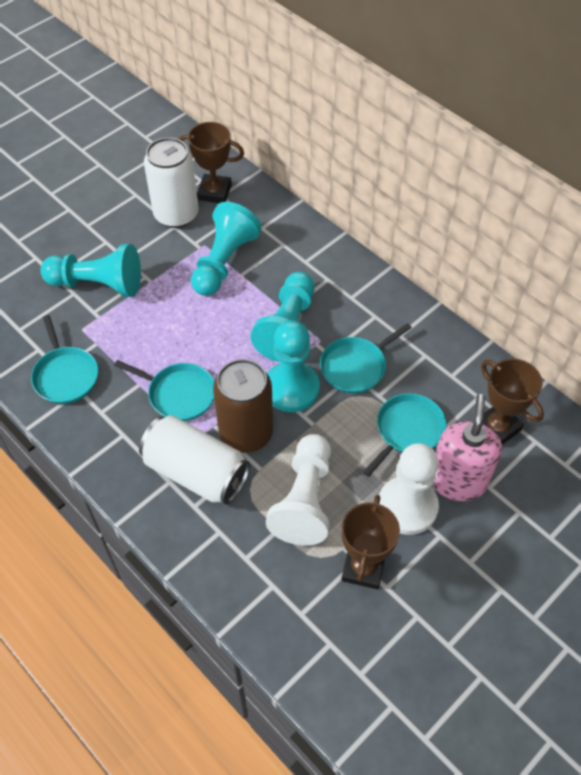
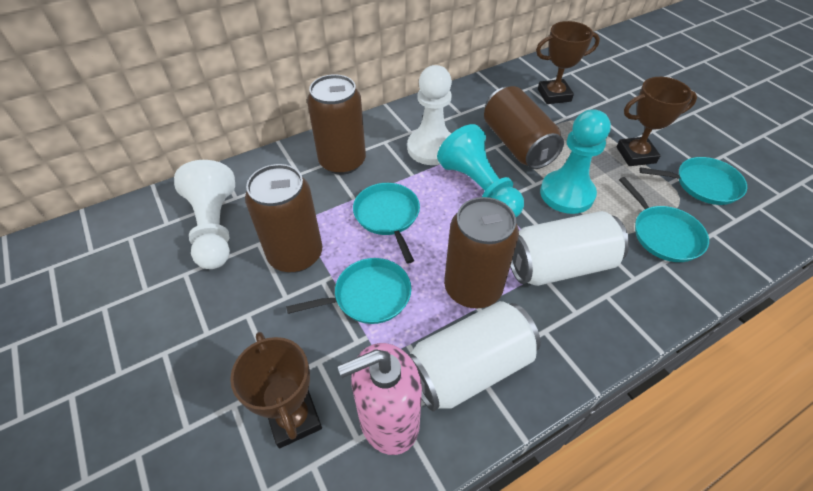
brown can: 1 -> 4
turquoise pawn: 4 -> 2

